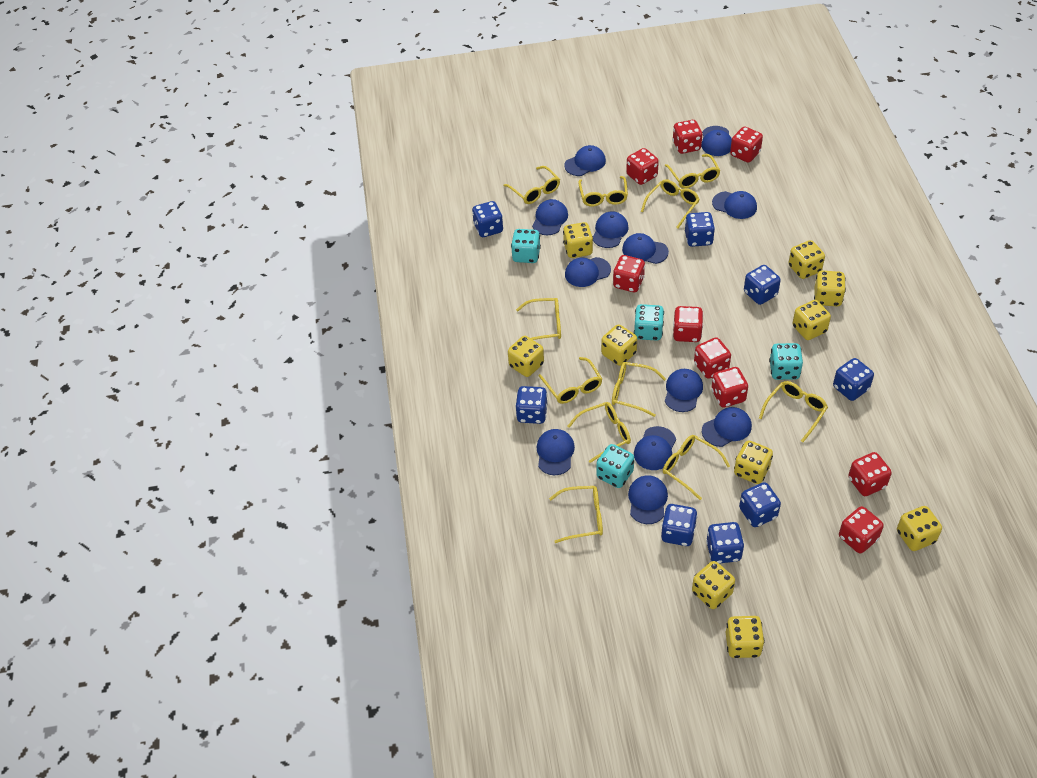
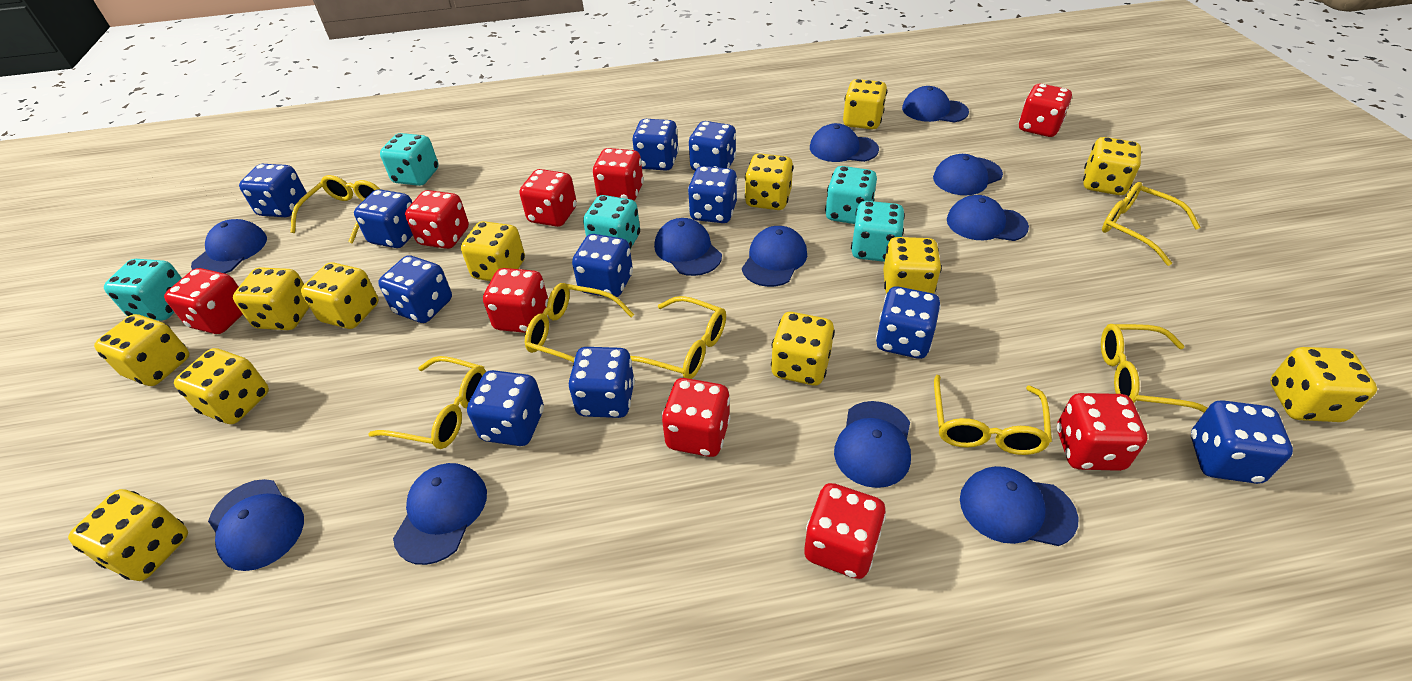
blue cap: 12 -> 11
blue dice: 8 -> 11
turquoise dice: 4 -> 5
yellow dice: 10 -> 12
yellow glasses: 11 -> 7

